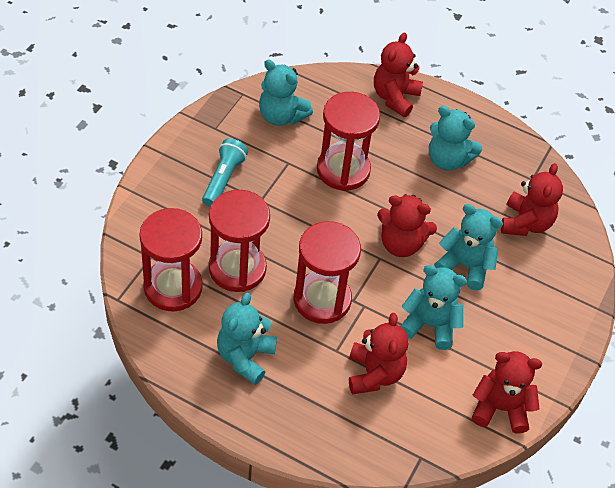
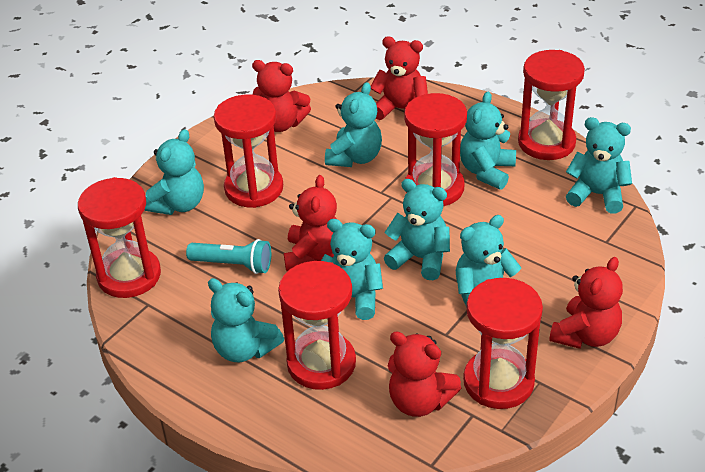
red hourglass: 4 -> 6
turquoise teddy bear: 5 -> 8

